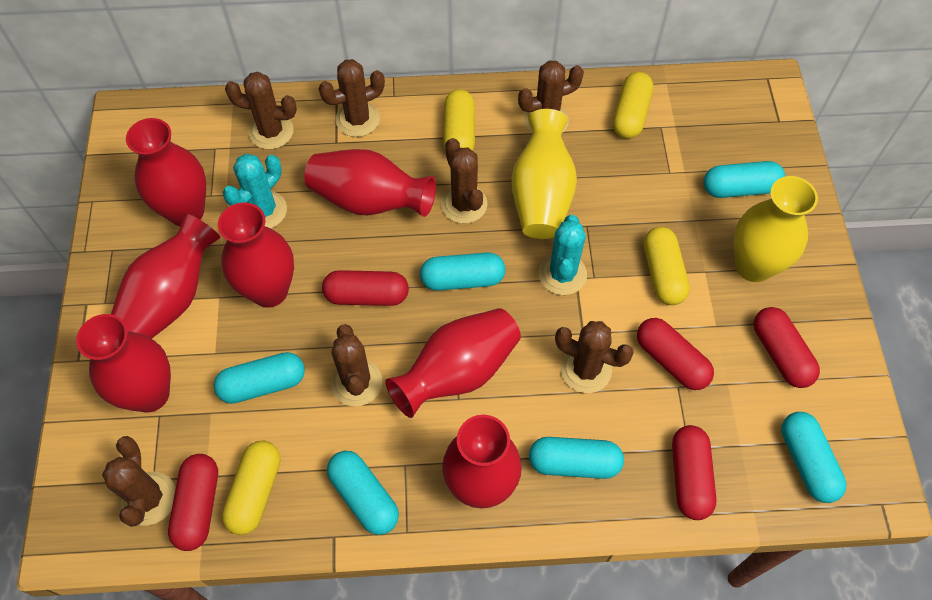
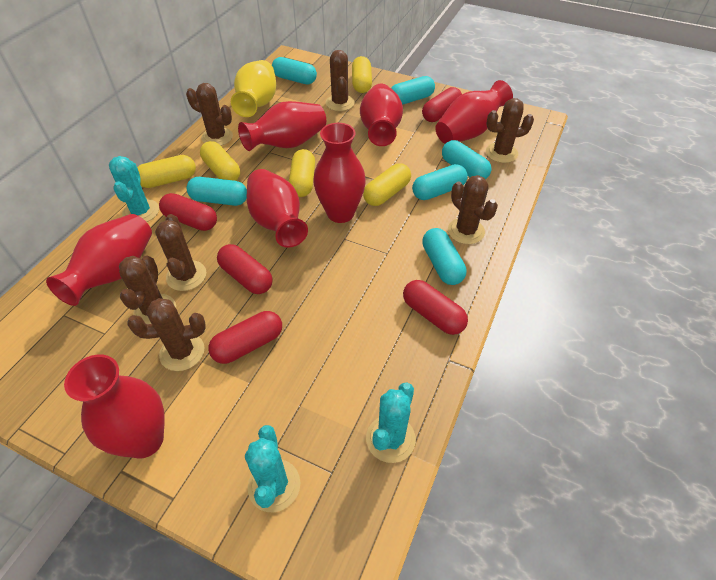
turquoise cactus: 2 -> 3
yellow capsule: 4 -> 5
yellow vase: 2 -> 1

